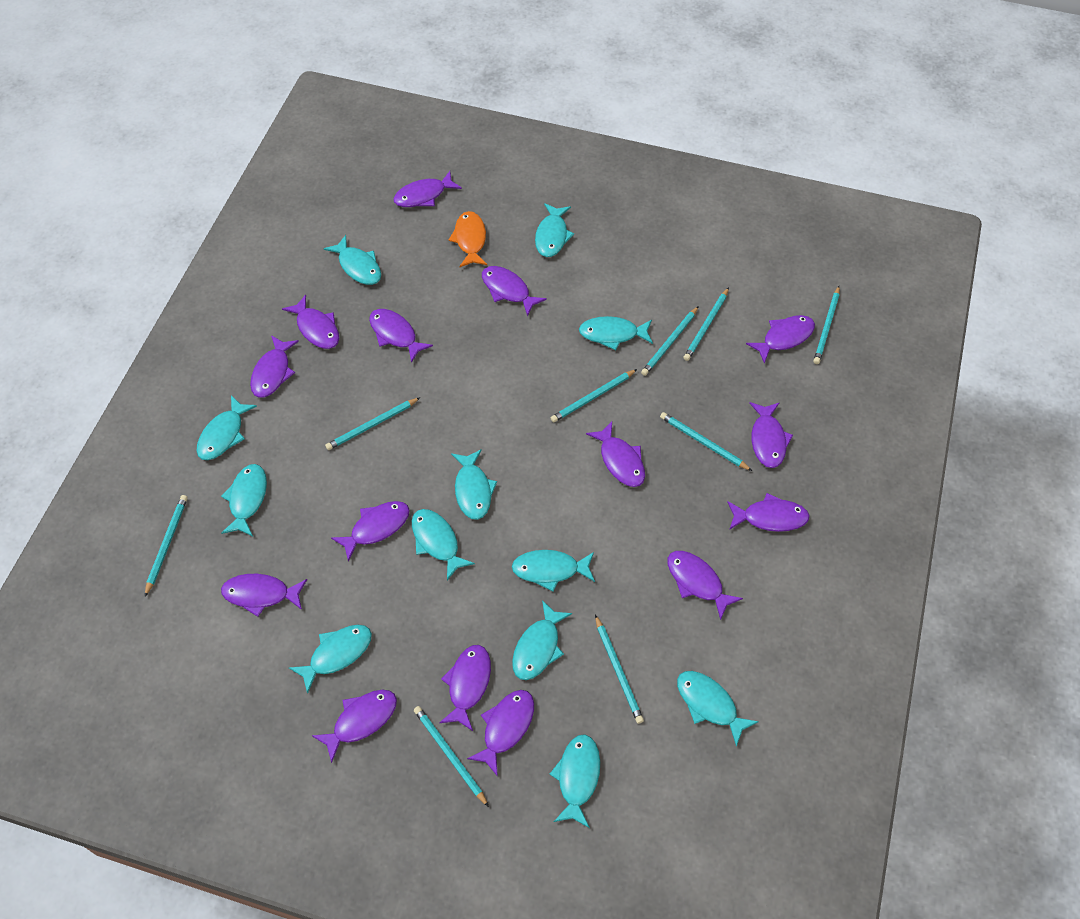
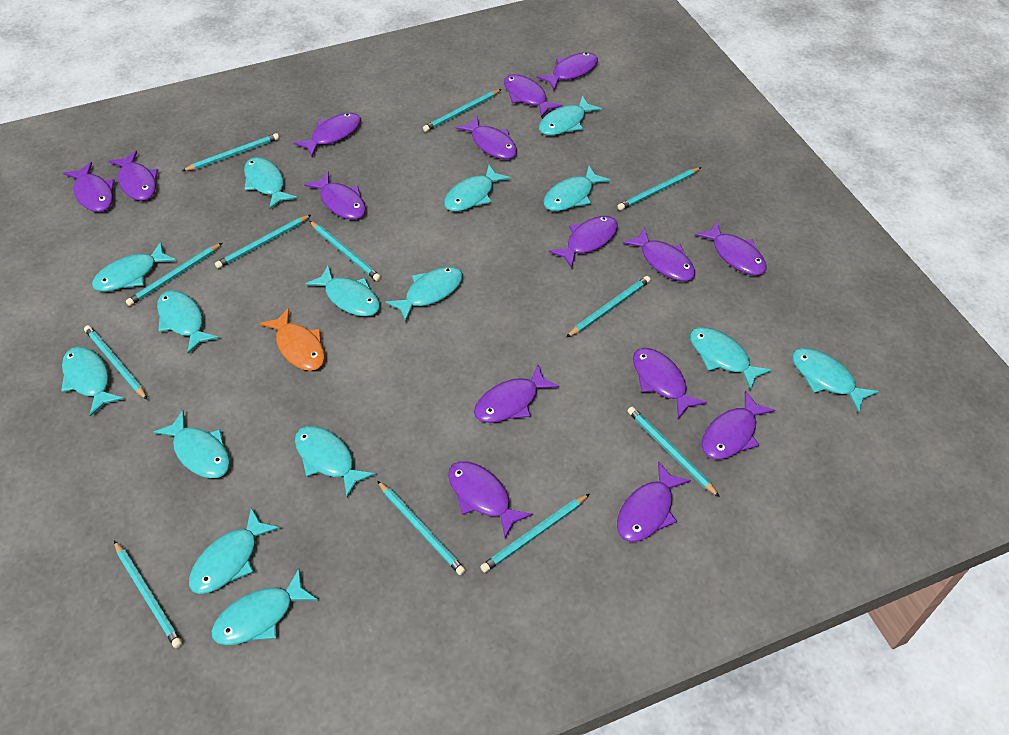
turquoise fish: 12 -> 15
turquoise pencil: 9 -> 12

